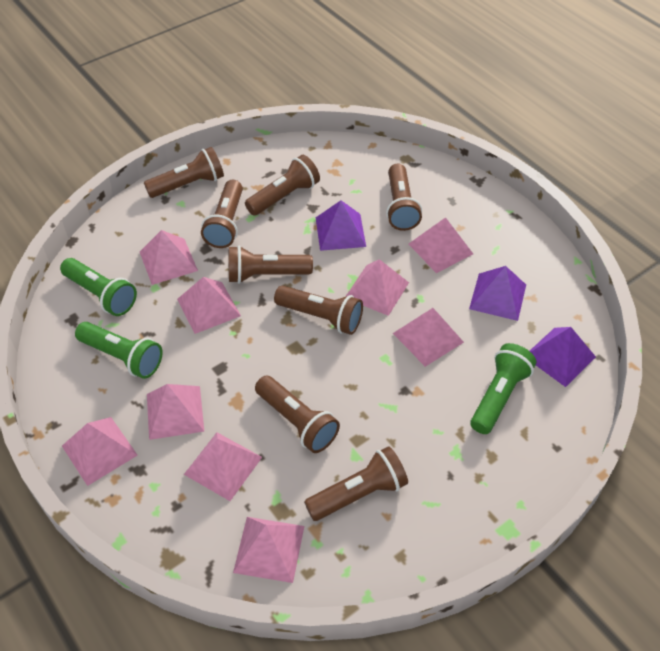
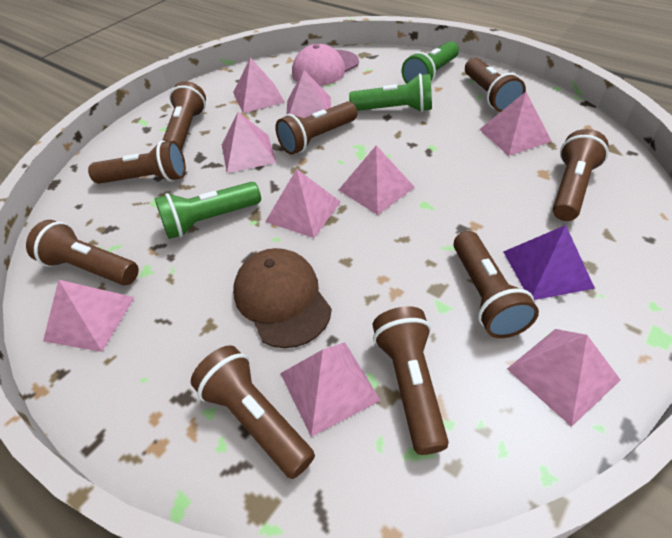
brown cap: 0 -> 1
brown flashlight: 8 -> 9
pink cap: 0 -> 1
purple pyramid: 3 -> 1

